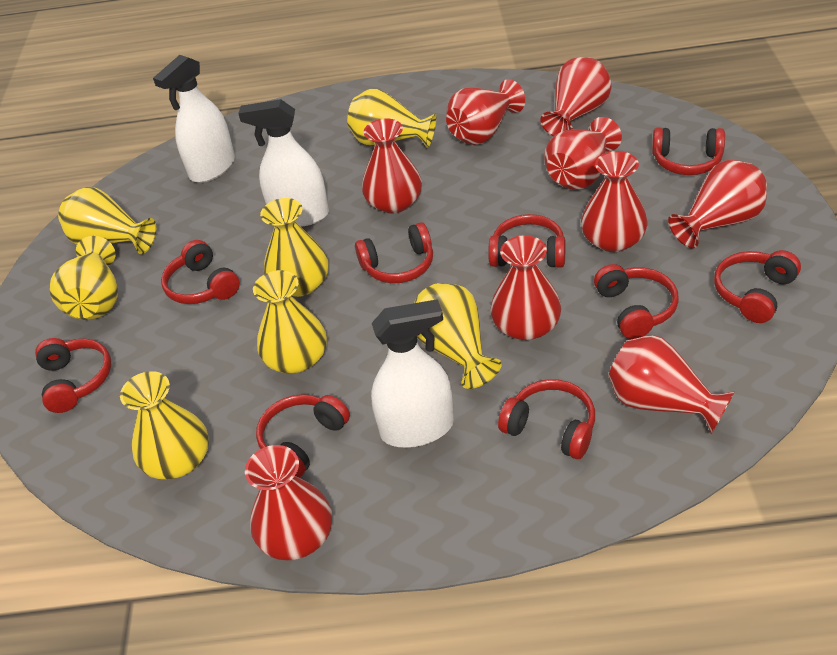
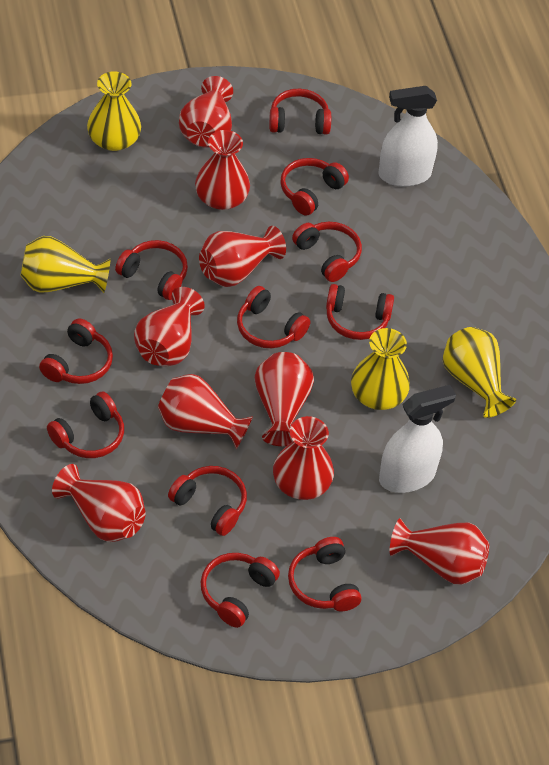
red headphones: 9 -> 11
white spray bottle: 3 -> 2
yellow vase: 7 -> 4

